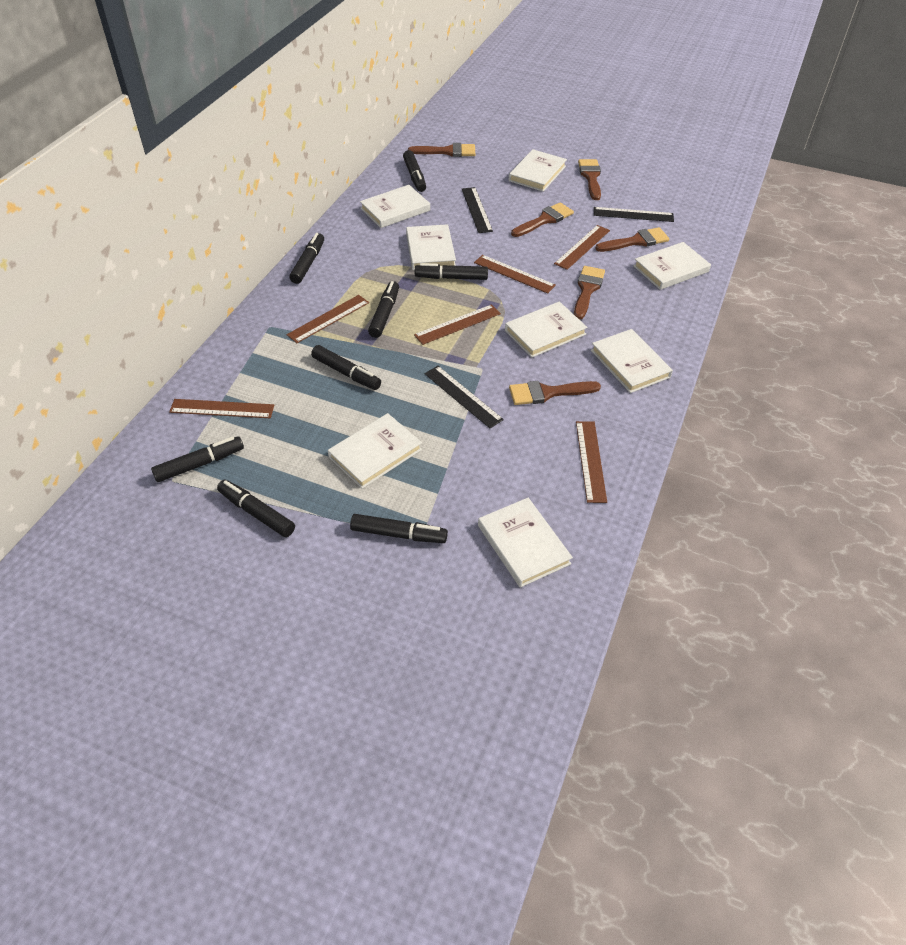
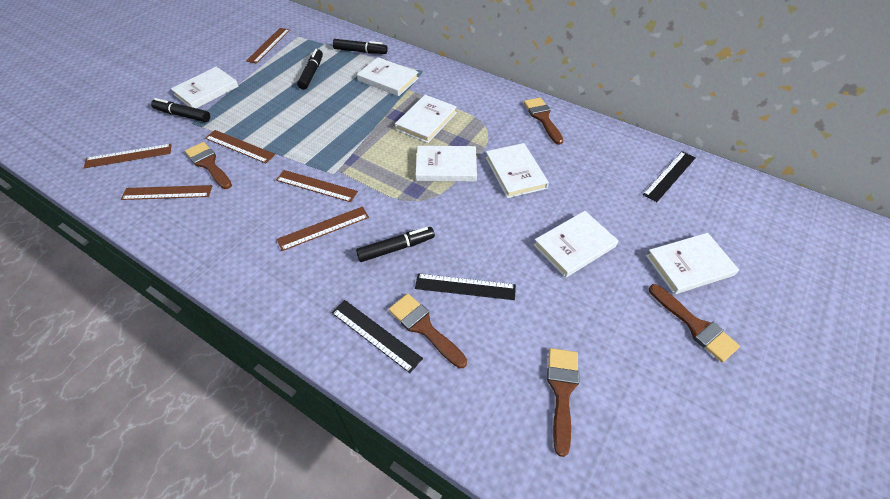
black marker: 8 -> 4
brown brush: 6 -> 5
white book: 8 -> 7

